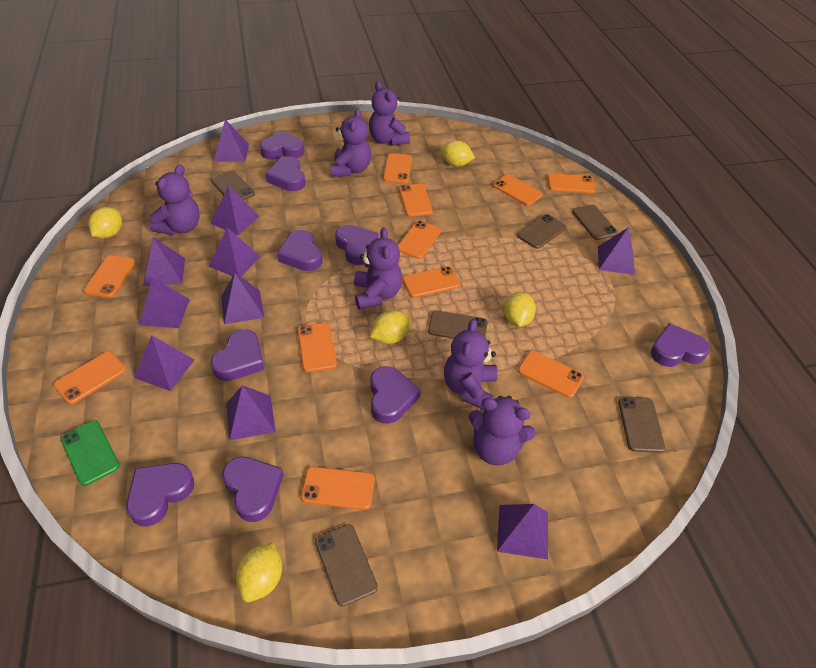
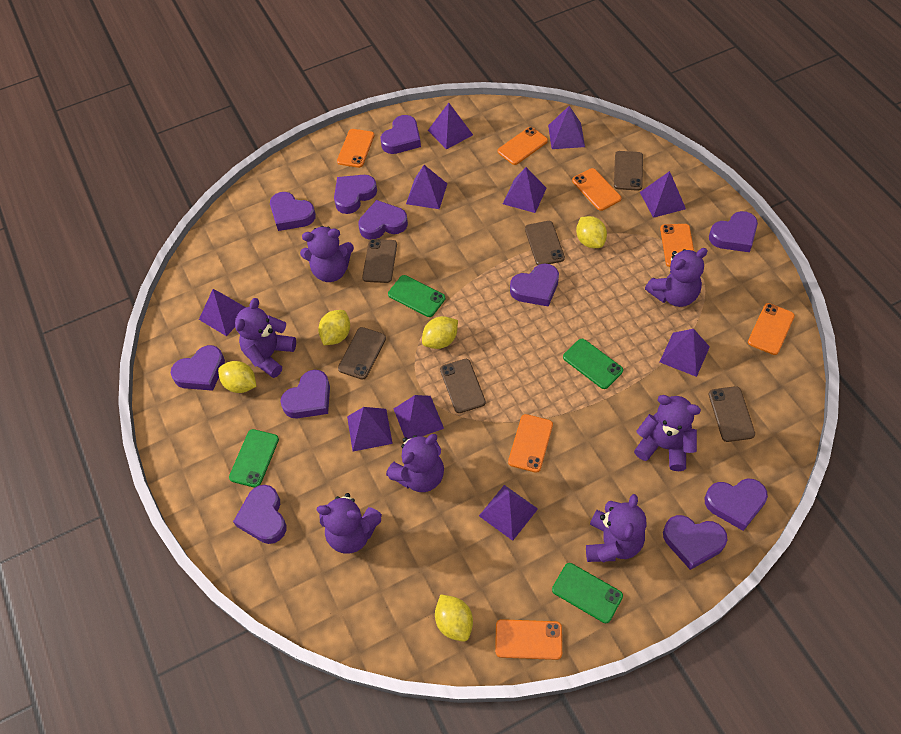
green phone: 1 -> 4
orange phone: 11 -> 7
purple heart: 9 -> 11
purple teddy bear: 6 -> 7

